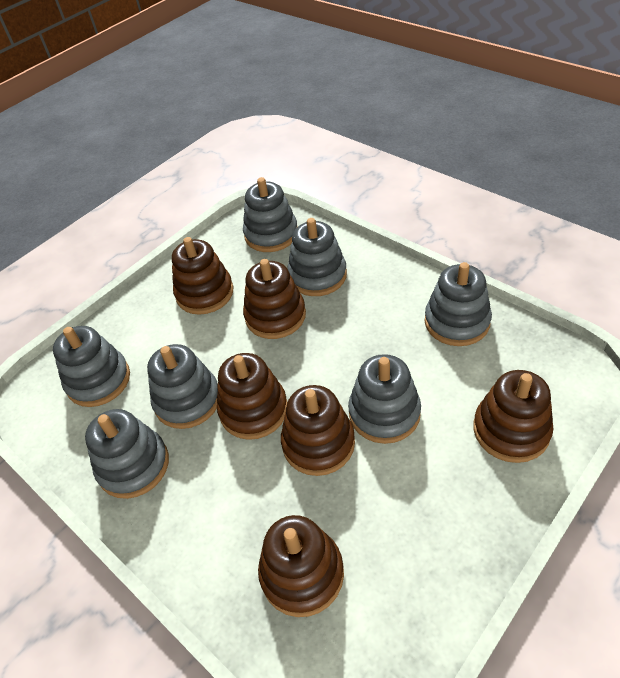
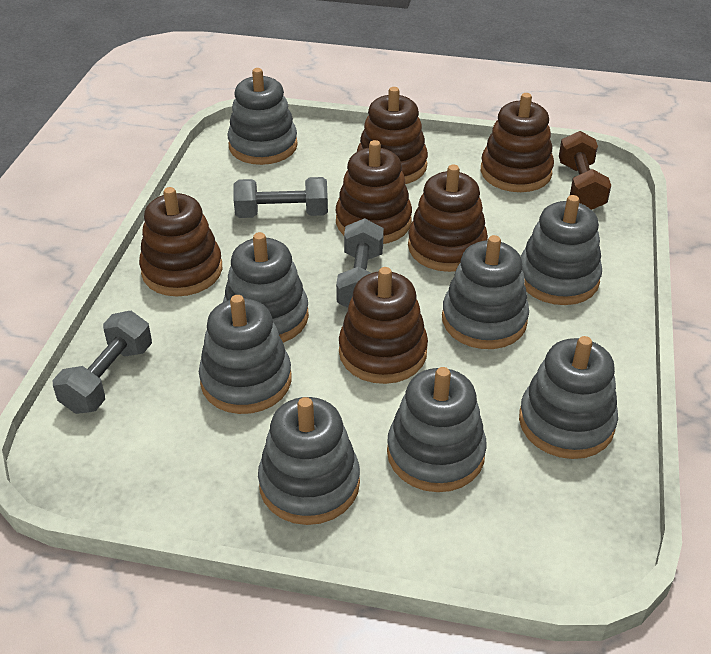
brown dumbbell: 0 -> 1
grey dumbbell: 0 -> 3
grey stacking toy: 7 -> 8

